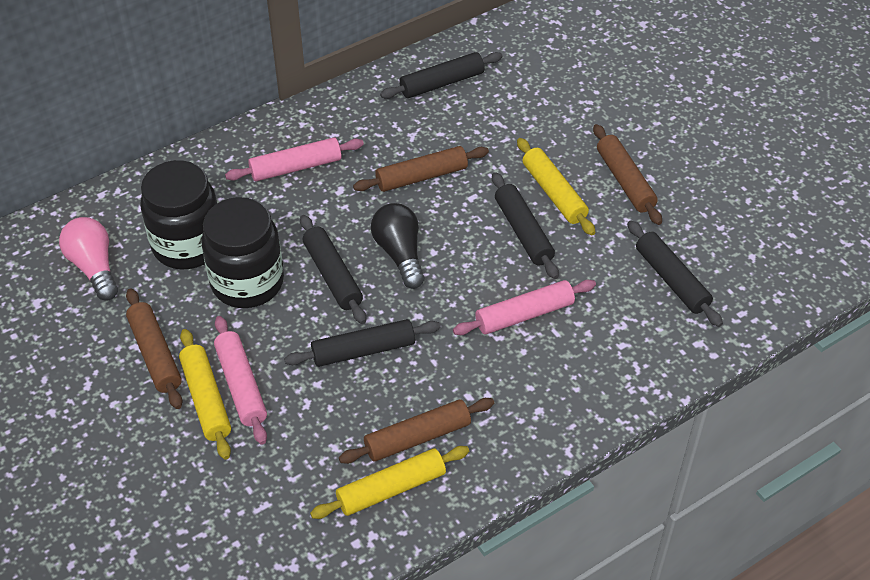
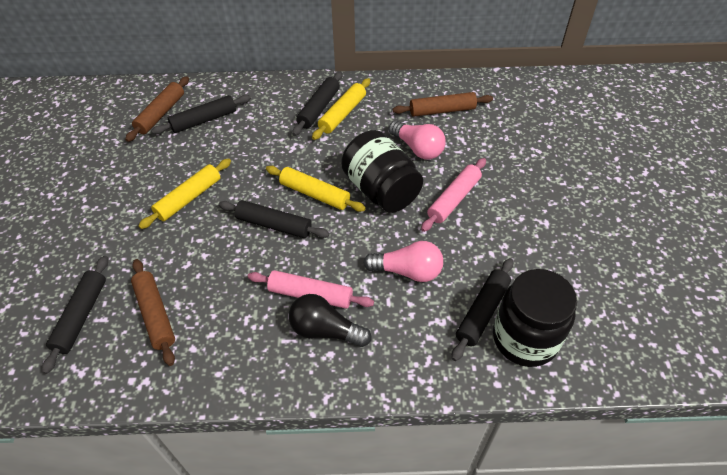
brown rolling pin: 4 -> 3
pink light bulb: 1 -> 2
pink rolling pin: 3 -> 2

